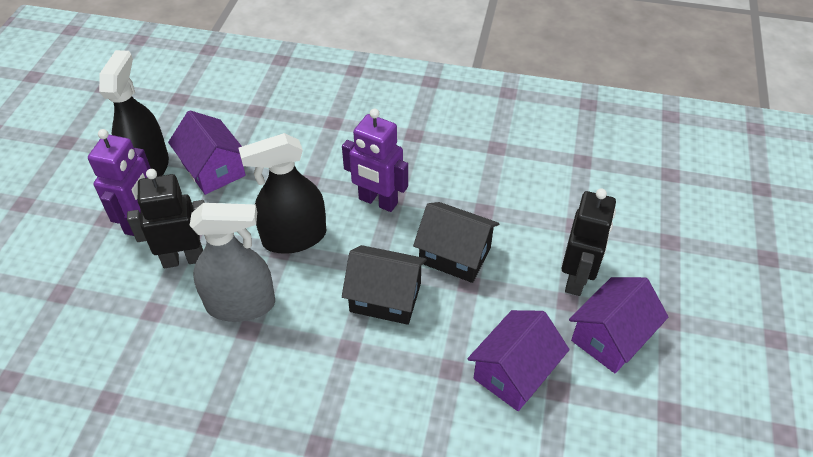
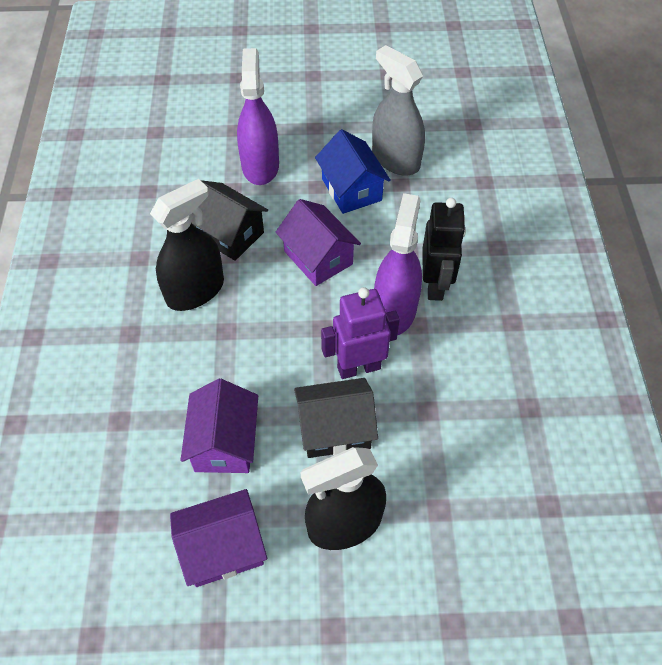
black robot: 2 -> 1
blue house: 0 -> 1
purple robot: 2 -> 1
purple spray bottle: 0 -> 2

